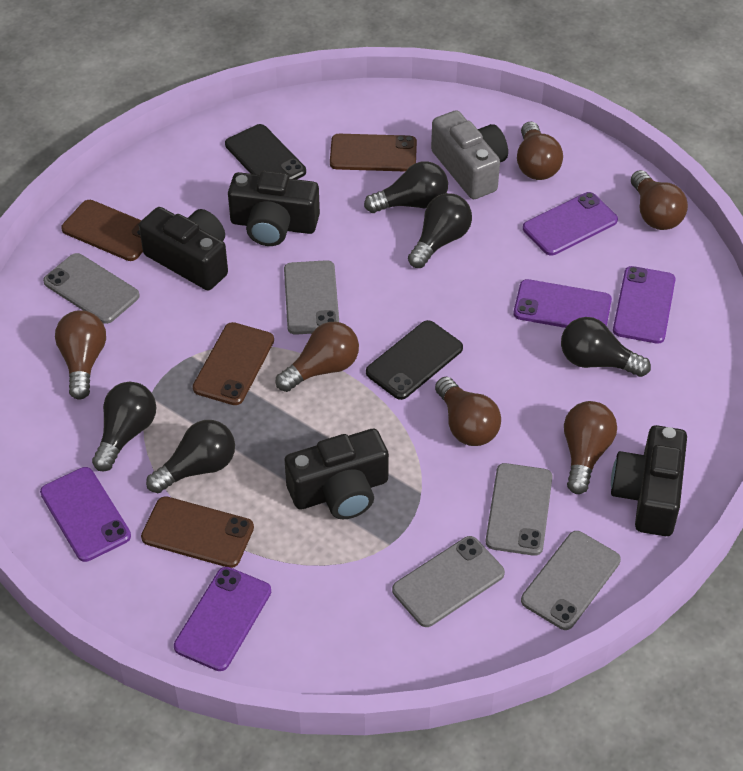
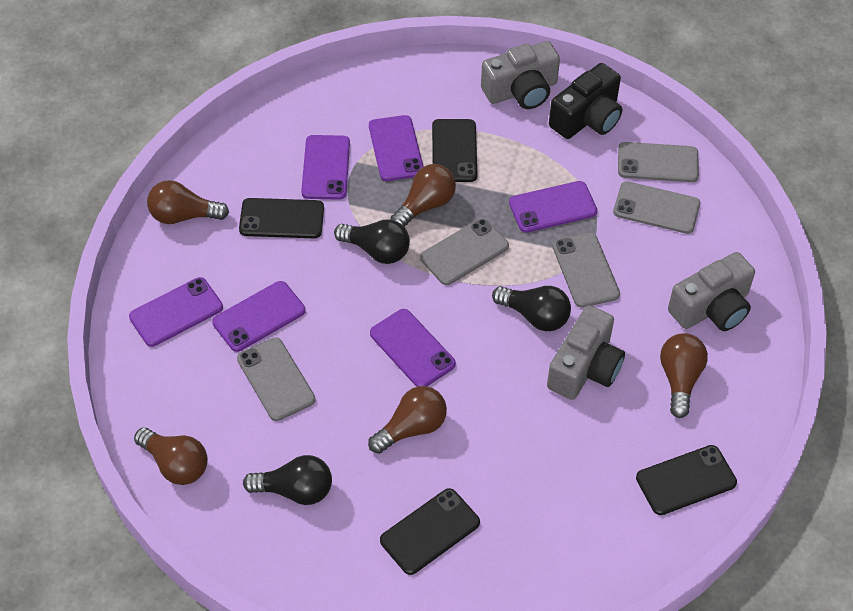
black camera: 4 -> 1
black light bulb: 5 -> 3
black phone: 2 -> 4
brown light bulb: 6 -> 5
brown phone: 4 -> 0
grey camera: 1 -> 3
purple phone: 5 -> 6

